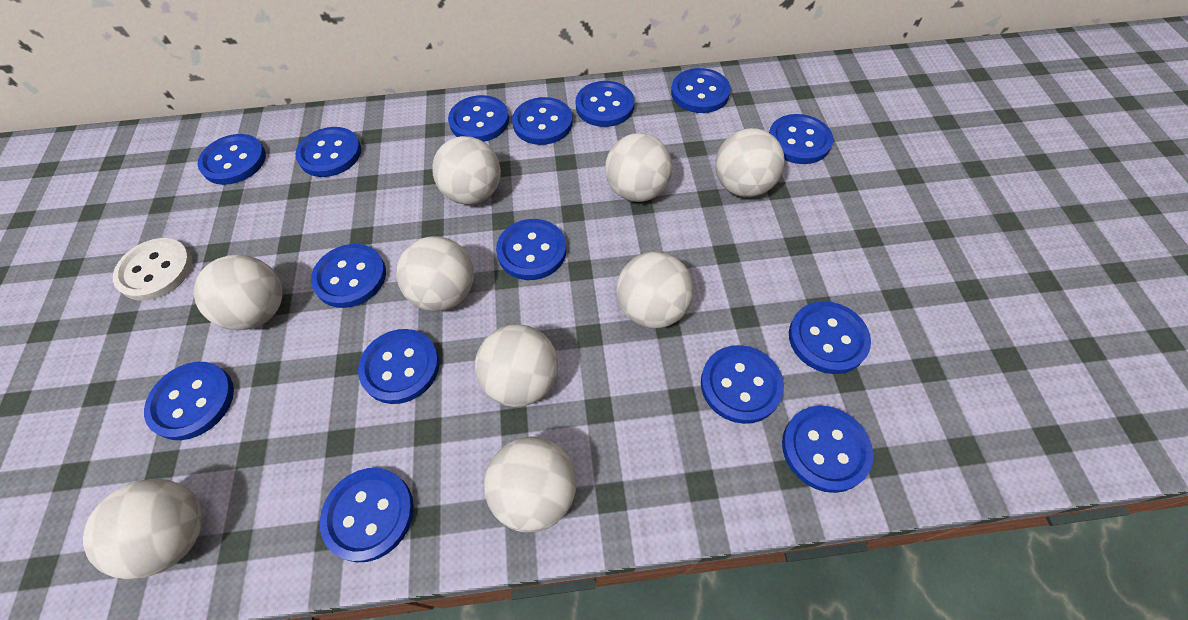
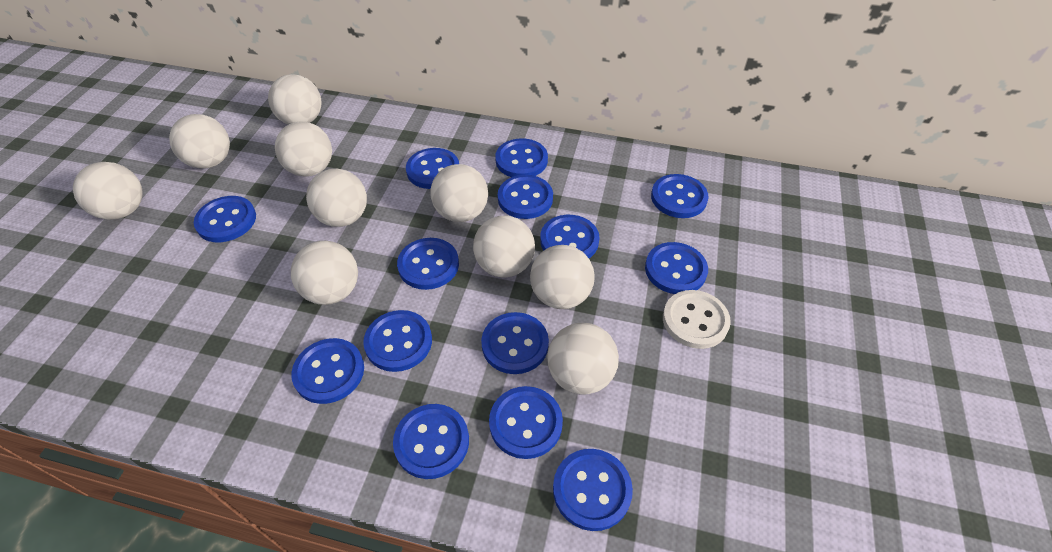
blue button: 15 -> 14
white ball: 9 -> 10

